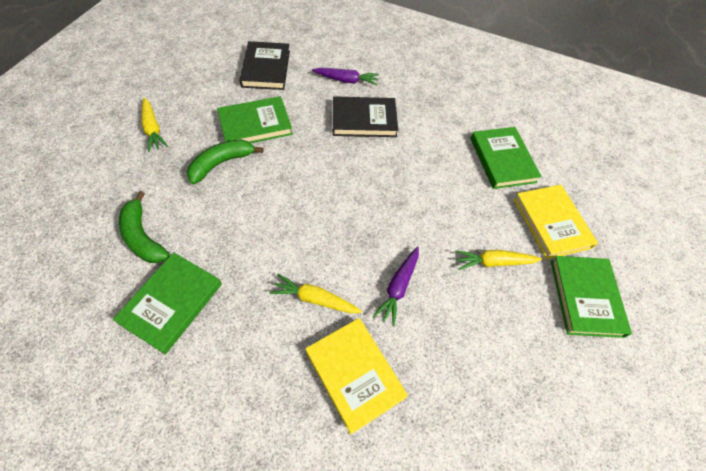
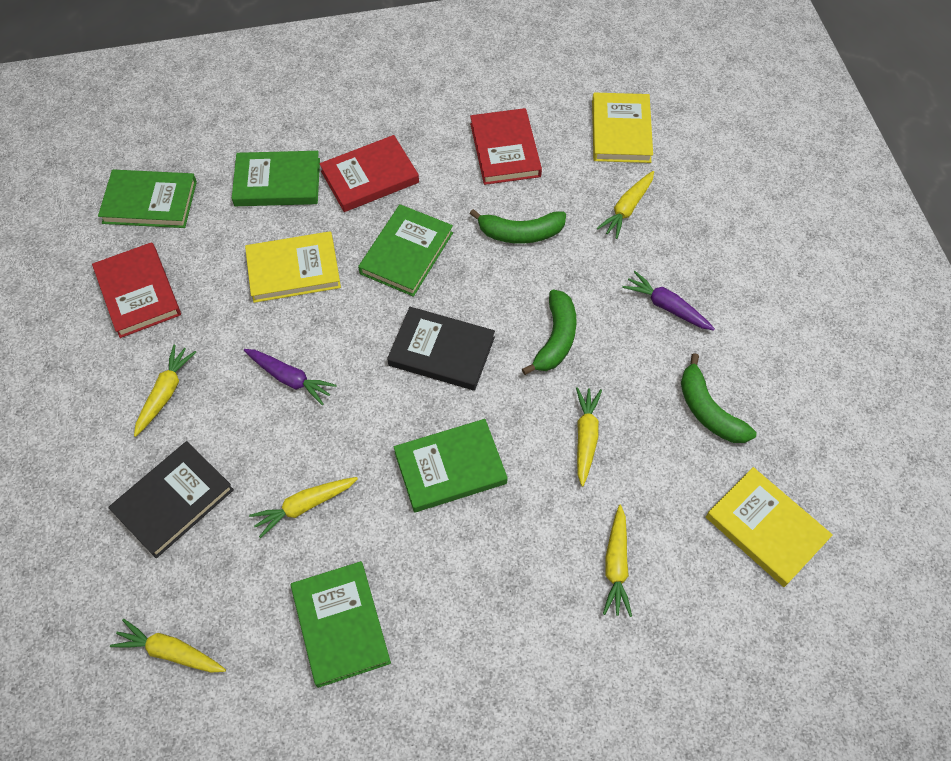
green banana: 2 -> 3
green book: 4 -> 5
red book: 0 -> 3
yellow book: 2 -> 3
yellow carrot: 3 -> 6

